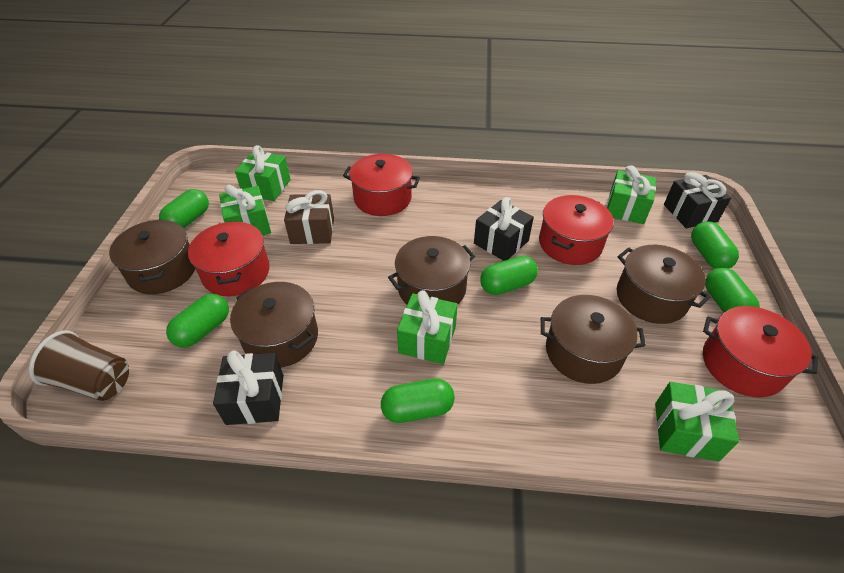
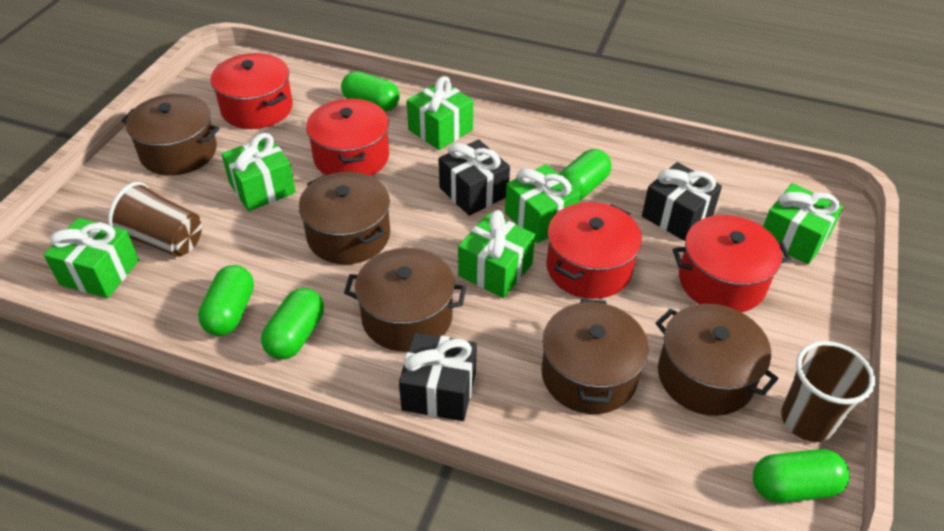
brown cup: 1 -> 2
brown gift: 1 -> 0
green capsule: 6 -> 5
green gift: 5 -> 6

